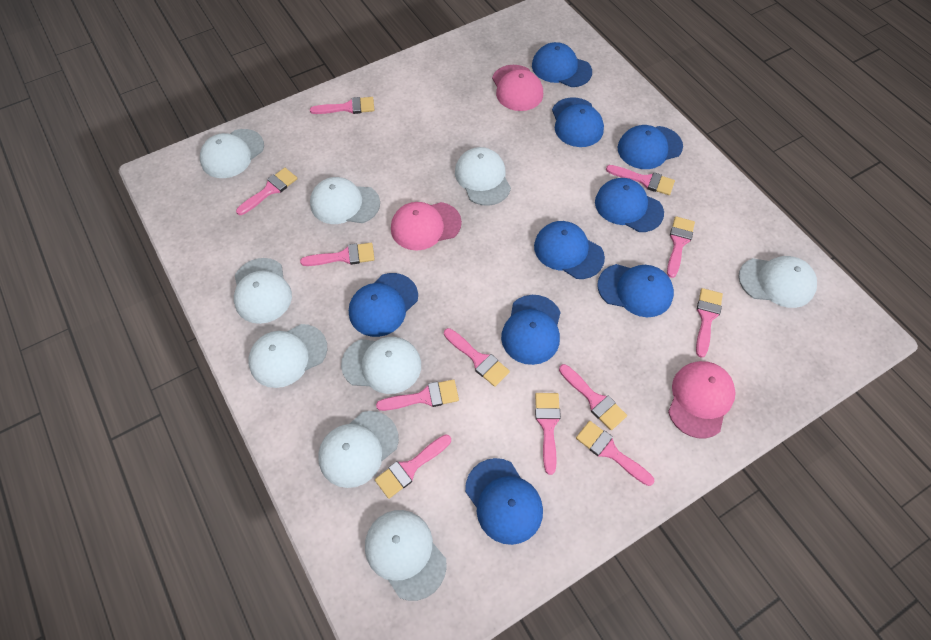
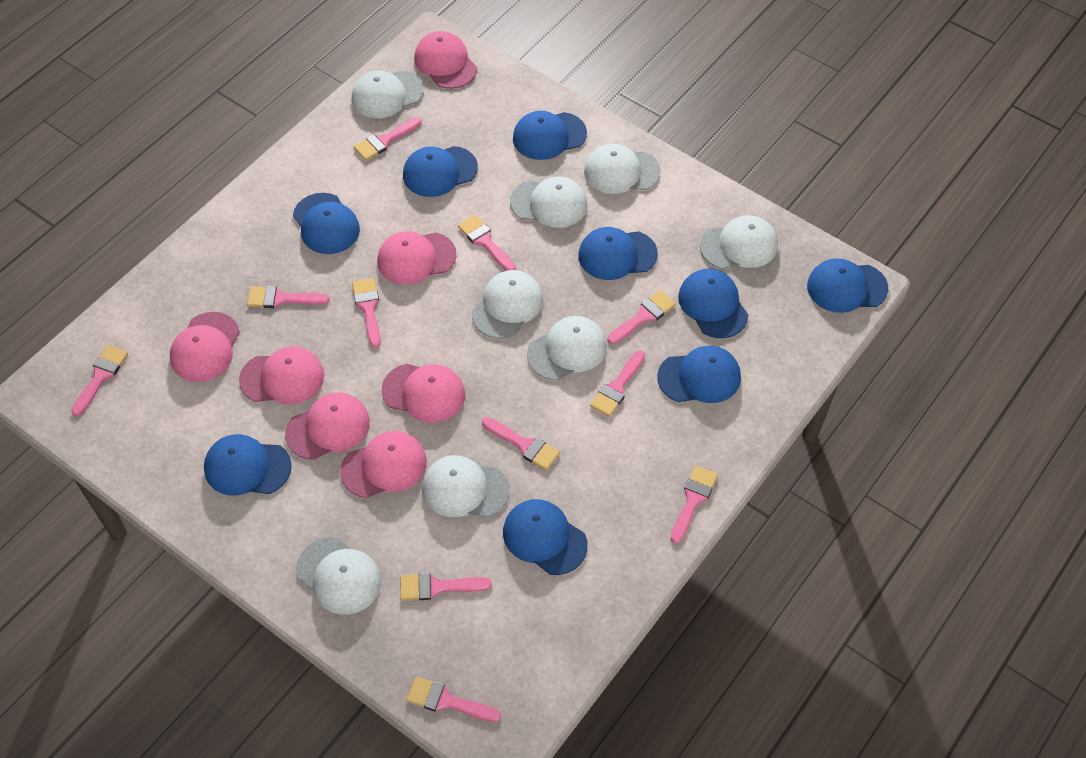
pink brush: 12 -> 11
pink cap: 3 -> 7
white cap: 9 -> 8

